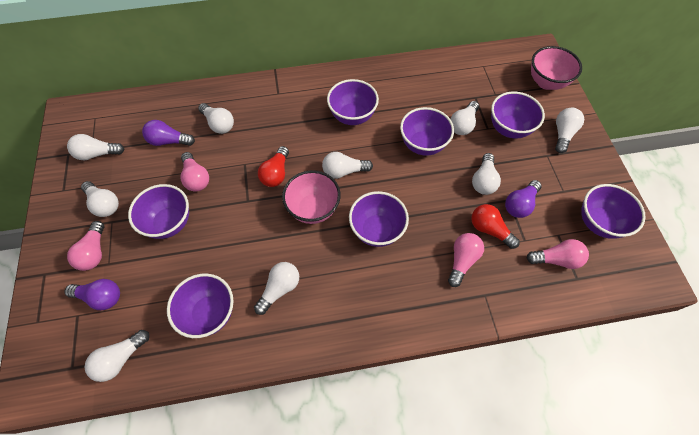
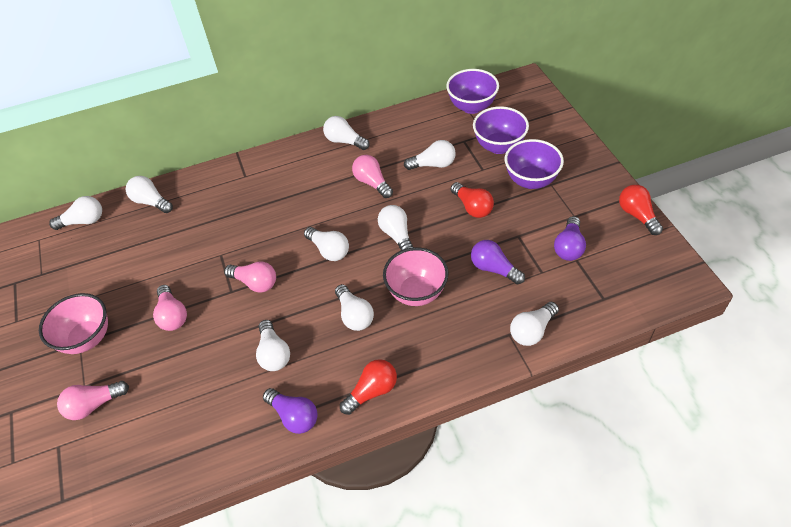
purple bowl: 7 -> 3
red light bulb: 2 -> 3

